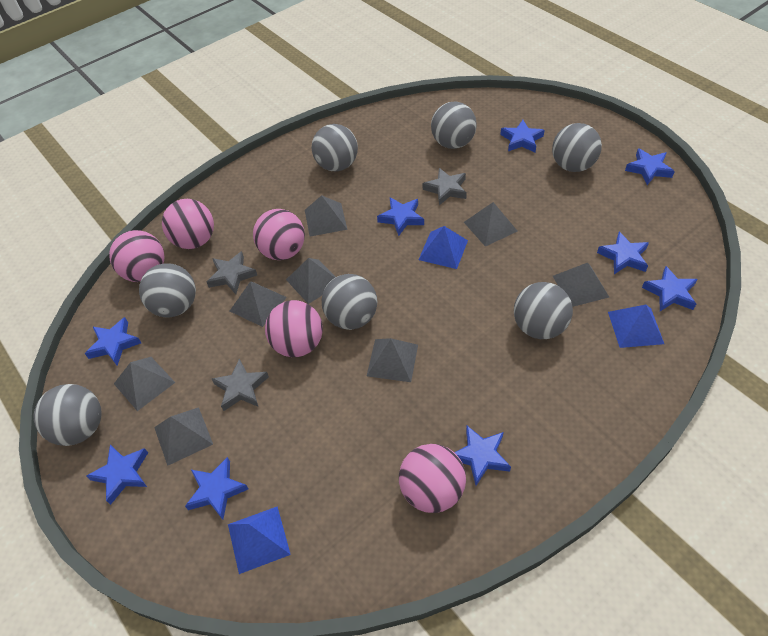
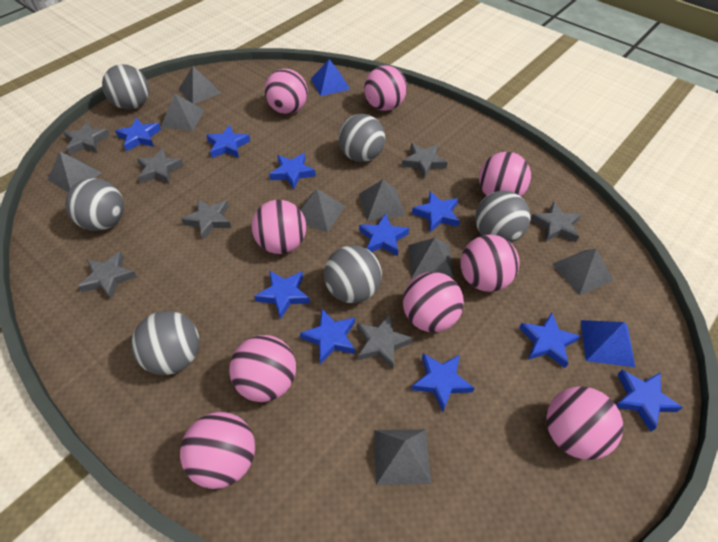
blue pyramid: 3 -> 2
blue star: 9 -> 10
grey ball: 7 -> 6
grey star: 3 -> 7
pink ball: 5 -> 9

